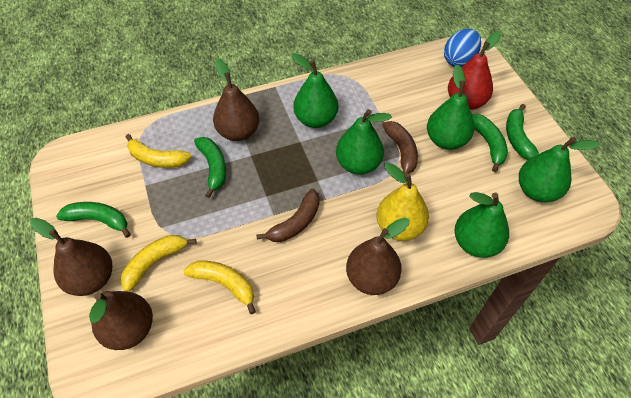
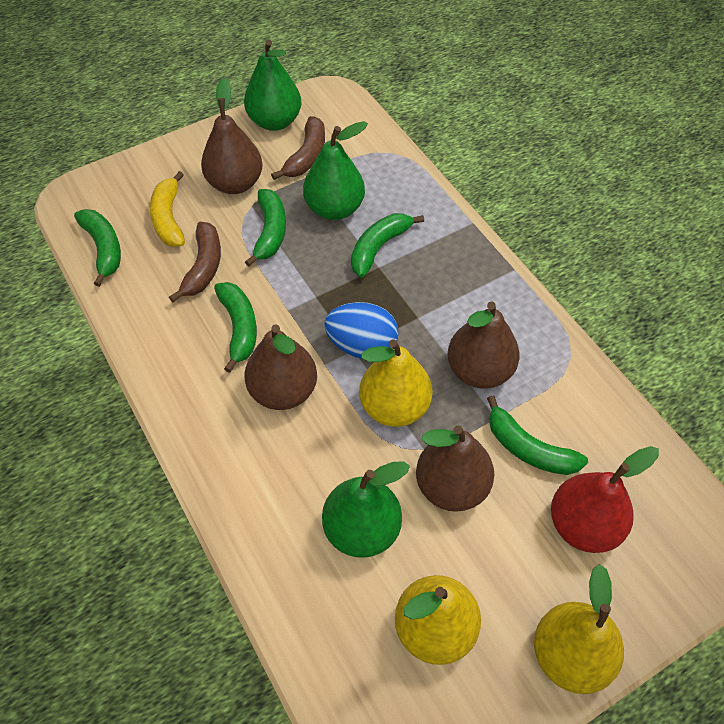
green banana: 4 -> 5
green pear: 5 -> 3
yellow banana: 3 -> 1
yellow pear: 1 -> 3

